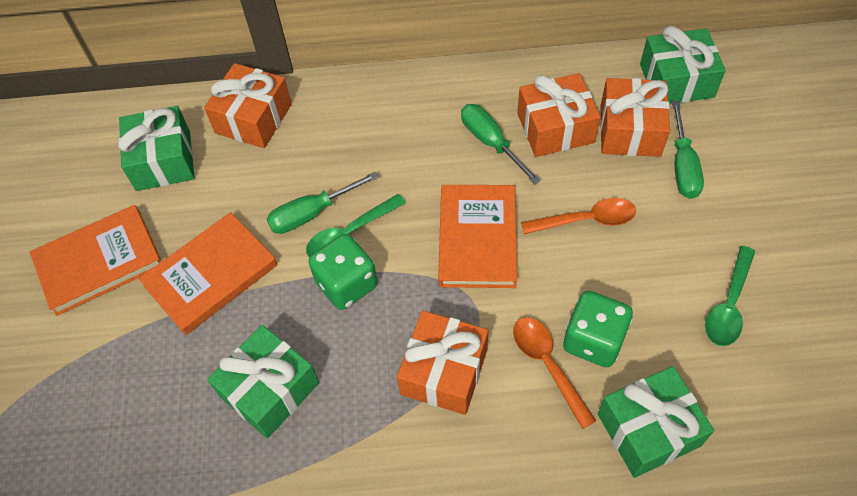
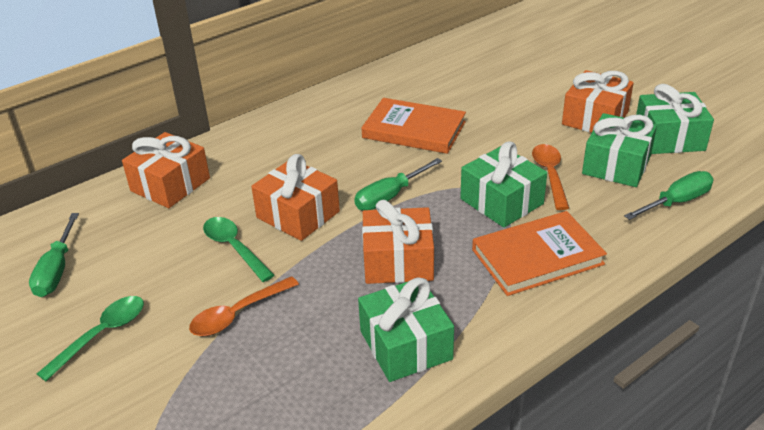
green dice: 2 -> 0
orange book: 3 -> 2

